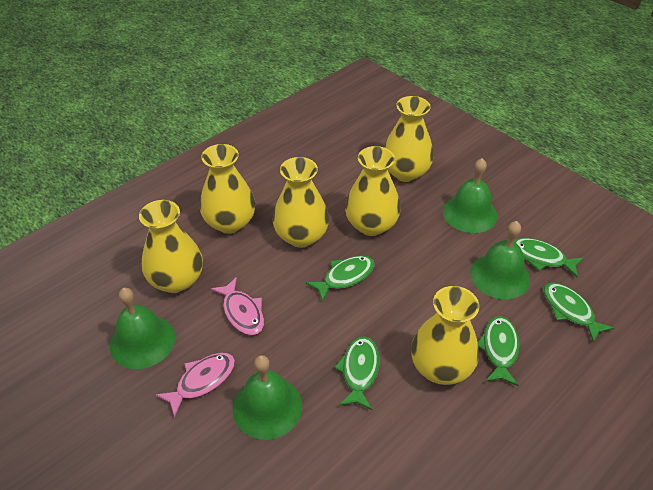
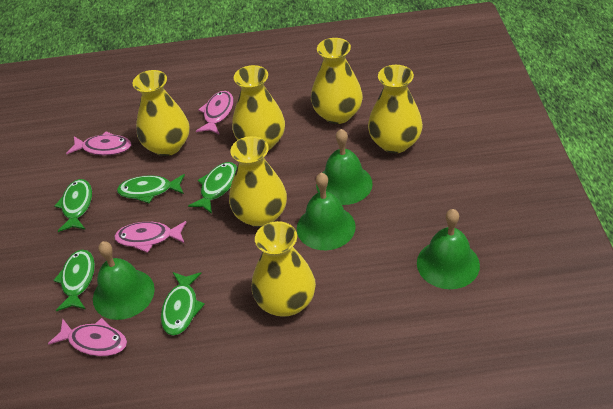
pink fish: 2 -> 4

